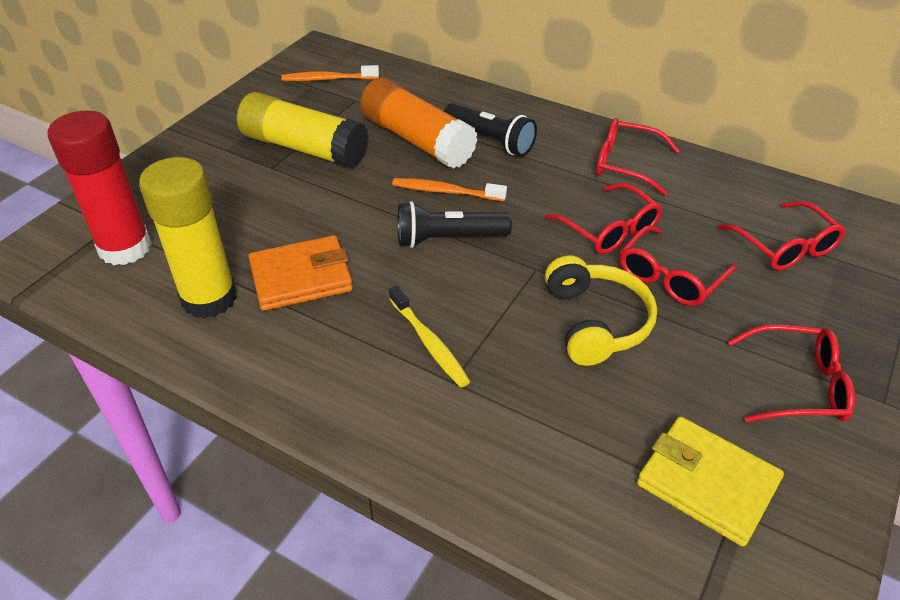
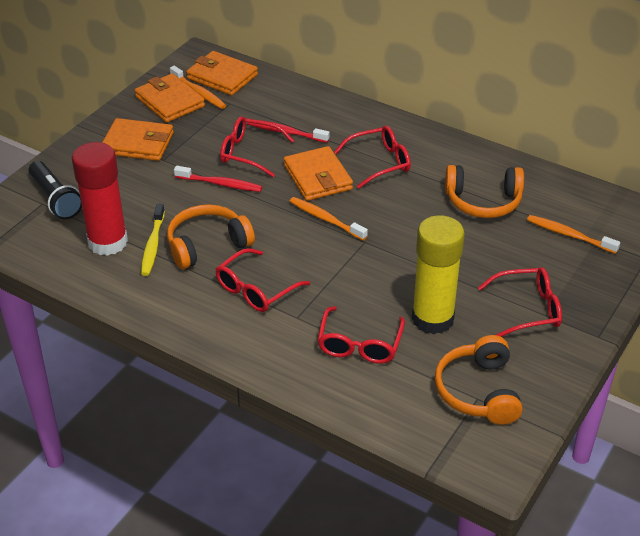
black flashlight: 2 -> 1
orange glue stick: 1 -> 0
orange headphones: 0 -> 3
orange toothbrush: 2 -> 3
orange wallet: 1 -> 4
red toothbrush: 0 -> 2
yellow glue stick: 2 -> 1
yellow headphones: 1 -> 0
yellow wallet: 1 -> 0

